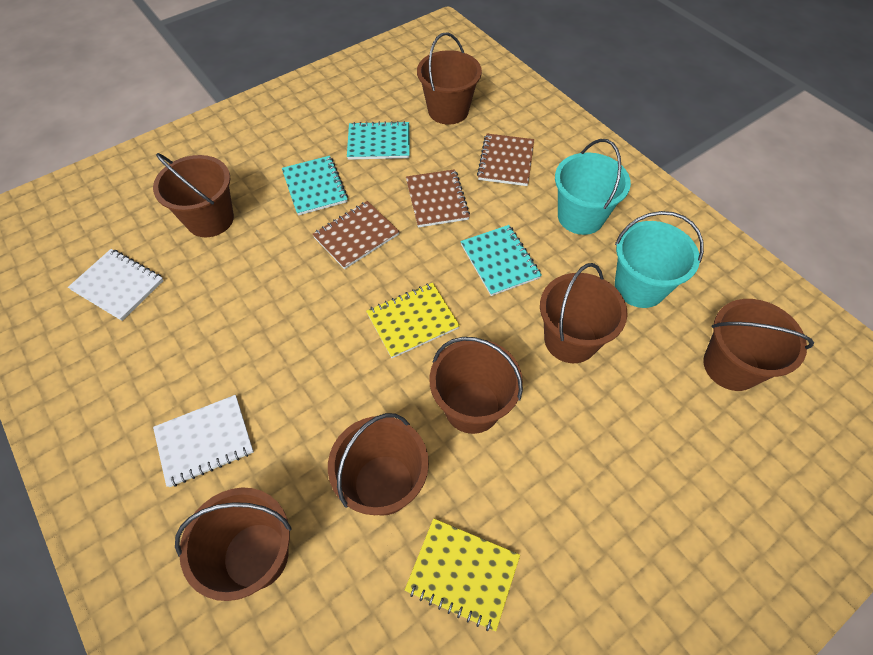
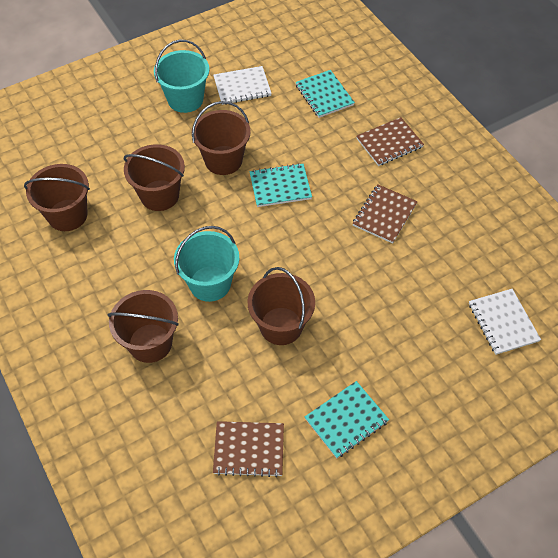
brown bucket: 7 -> 5
yellow notebook: 2 -> 0

